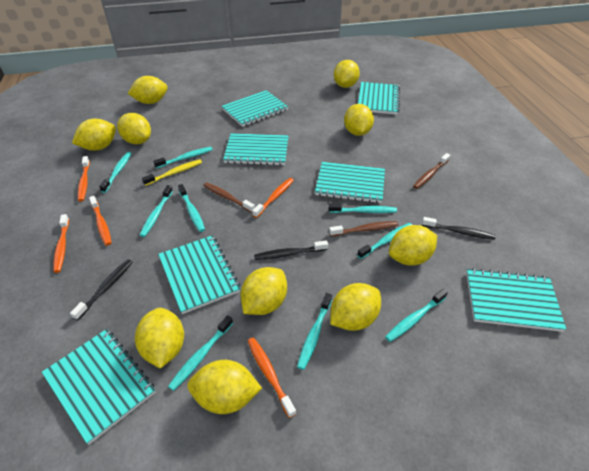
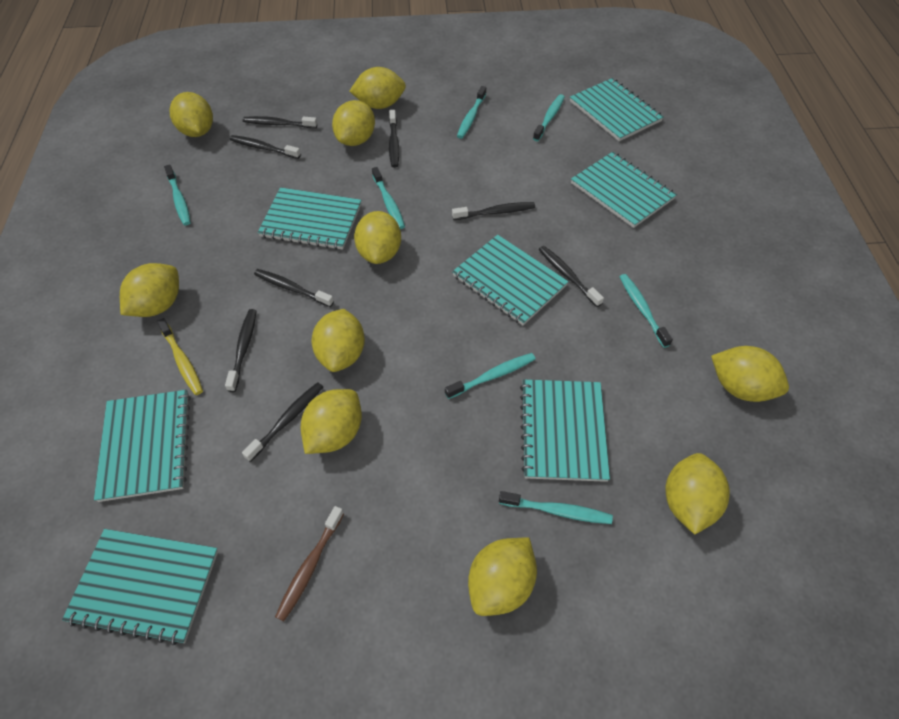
black toothbrush: 3 -> 8
brown toothbrush: 3 -> 1
orange toothbrush: 5 -> 0
turquoise toothbrush: 9 -> 7

